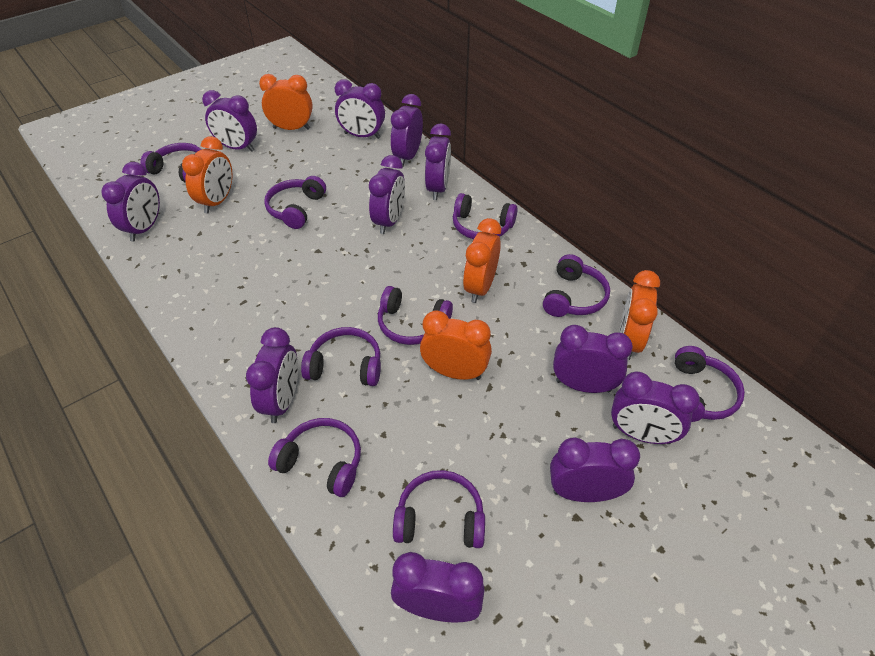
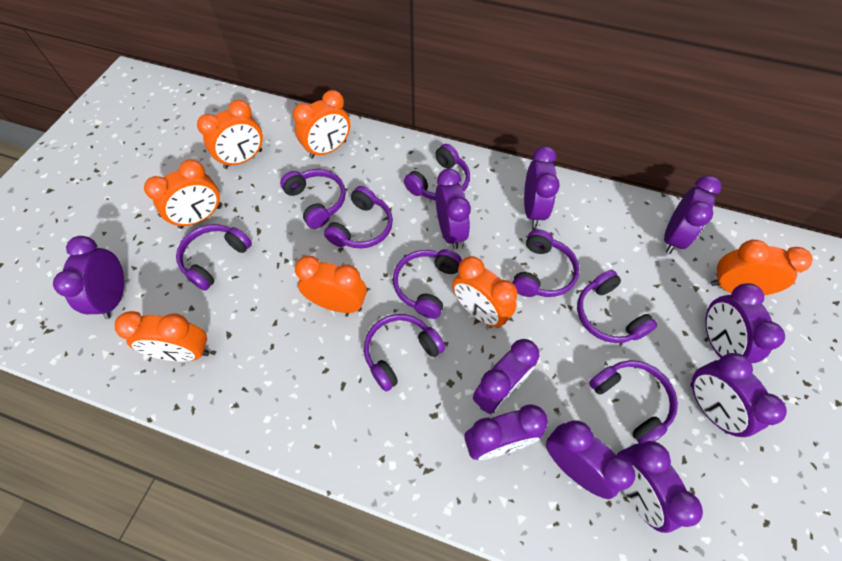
orange clock: 5 -> 7
purple clock: 11 -> 10

